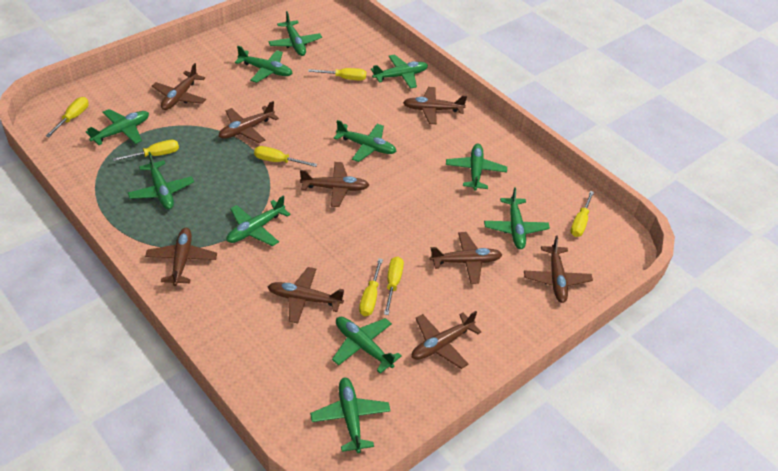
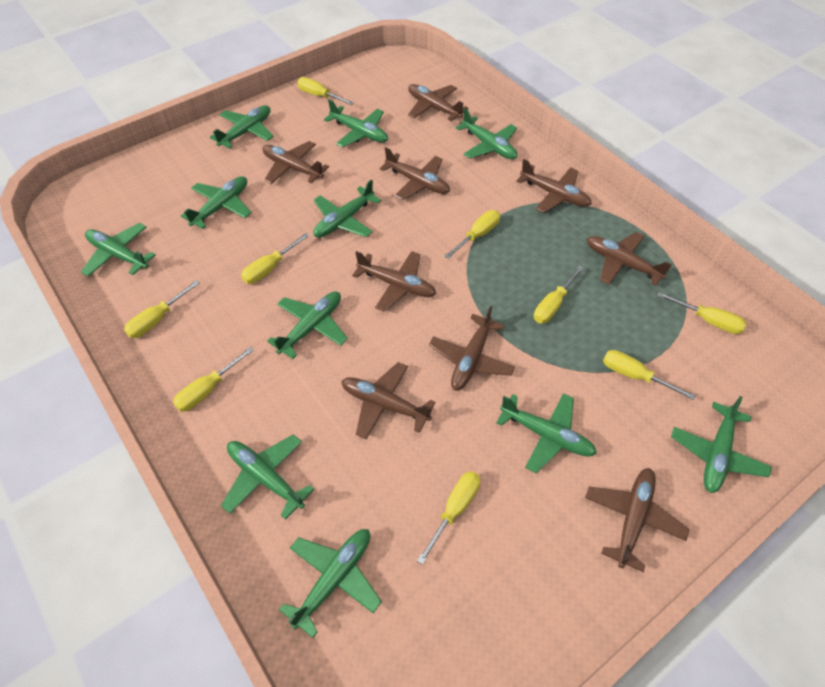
yellow screwdriver: 7 -> 9

